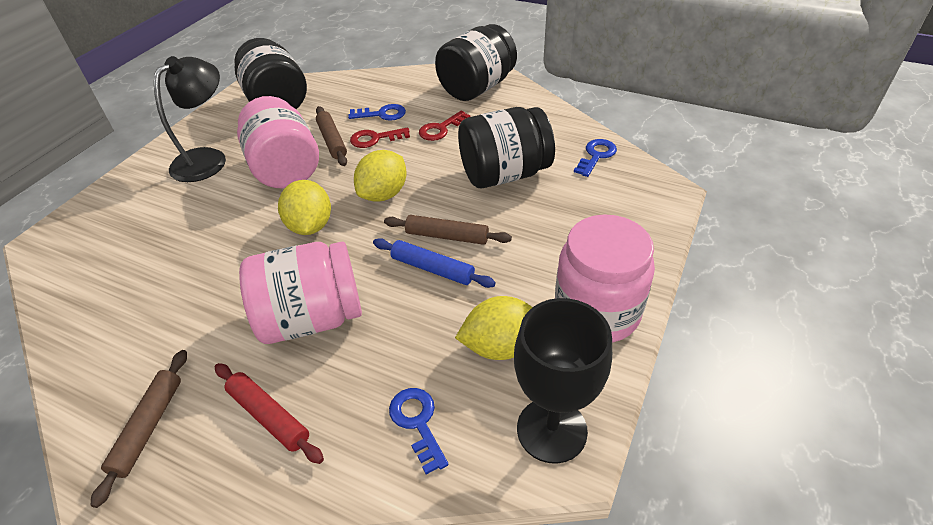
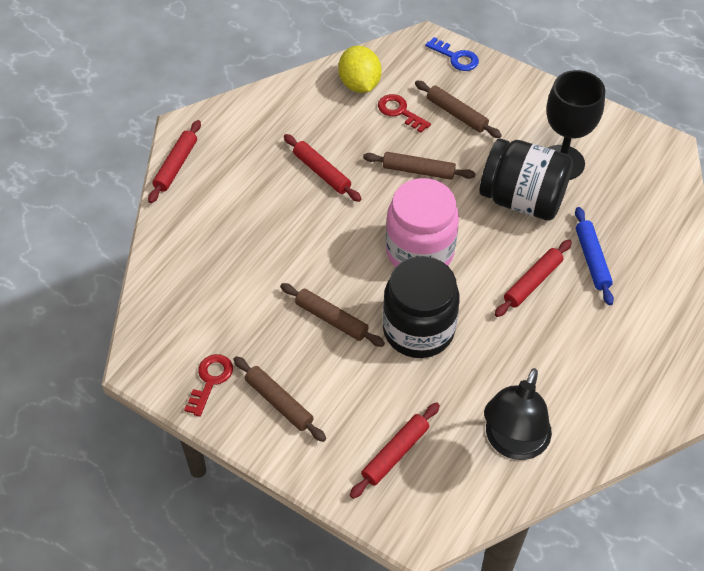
black jar: 3 -> 2
blue key: 3 -> 1
brown rolling pin: 3 -> 4
pink jar: 3 -> 1
red rolling pin: 1 -> 4
yellow lemon: 3 -> 1

